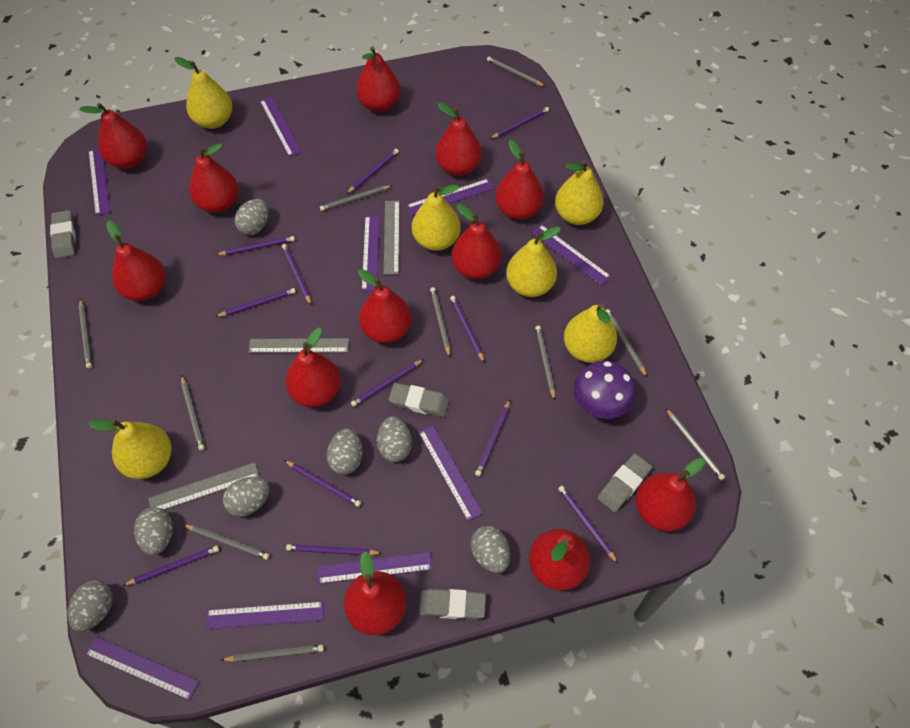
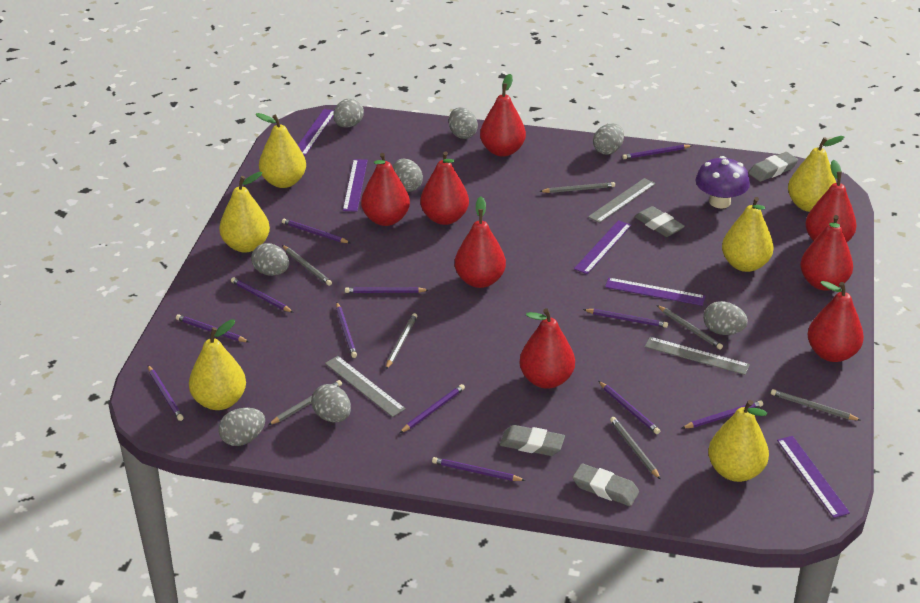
grey egg: 7 -> 8
grey pencil: 10 -> 7
purple ruler: 9 -> 5
red pear: 12 -> 8

